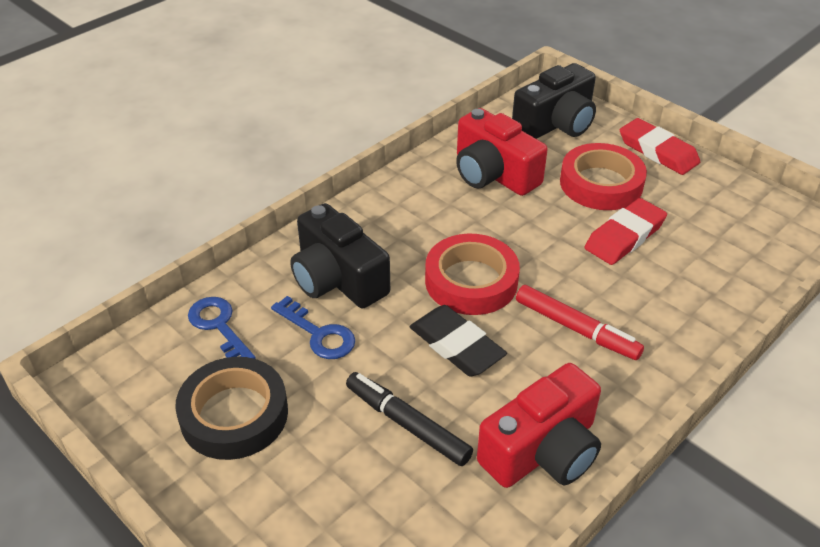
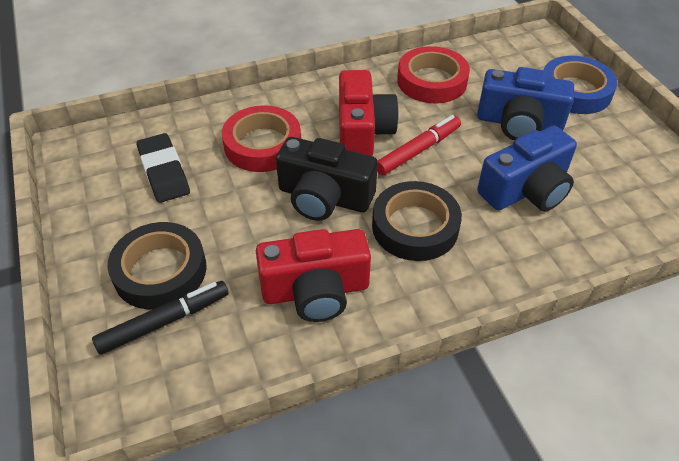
black camera: 2 -> 1
black tape: 1 -> 2
blue camera: 0 -> 2
blue key: 2 -> 0
blue tape: 0 -> 1
red eraser: 2 -> 0

